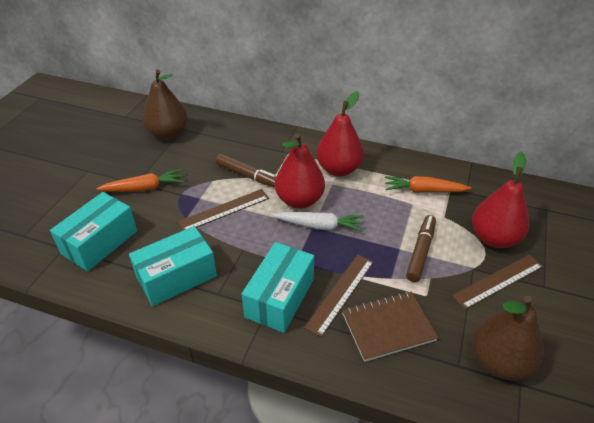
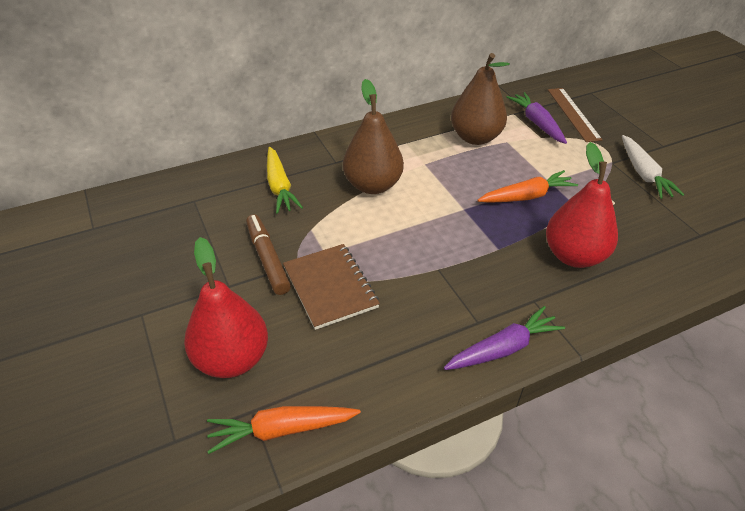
brown marker: 2 -> 1
brown ruler: 3 -> 1
purple carrot: 0 -> 2
red pear: 3 -> 2
turquoise box: 3 -> 0
yellow carrot: 0 -> 1

